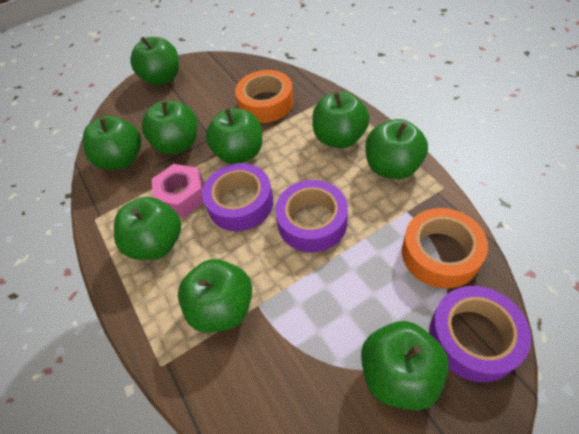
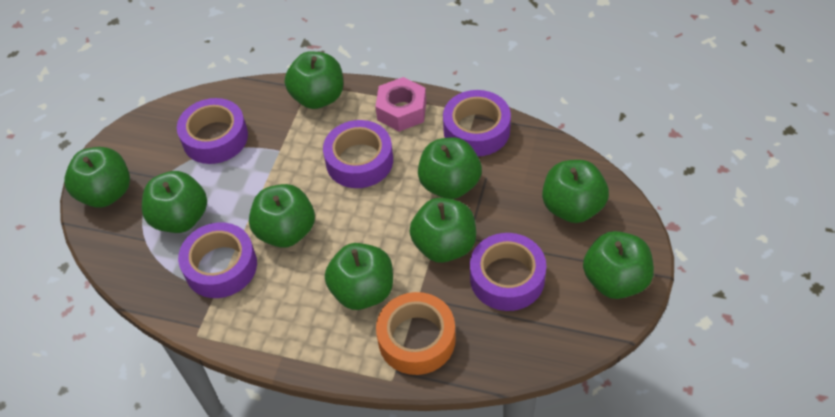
orange tape: 2 -> 1
purple tape: 3 -> 5

